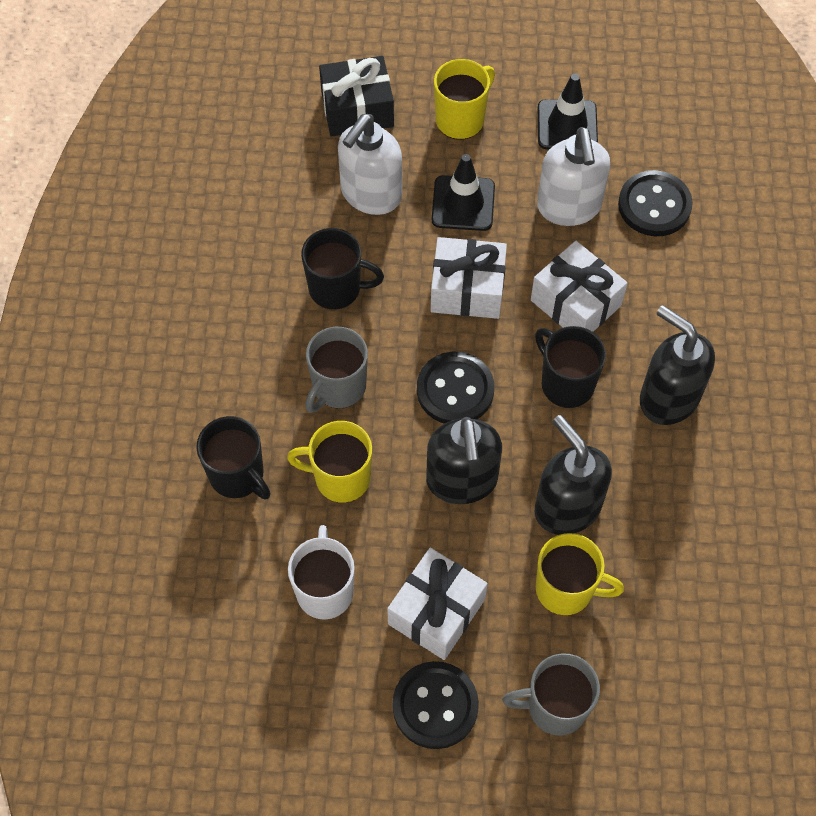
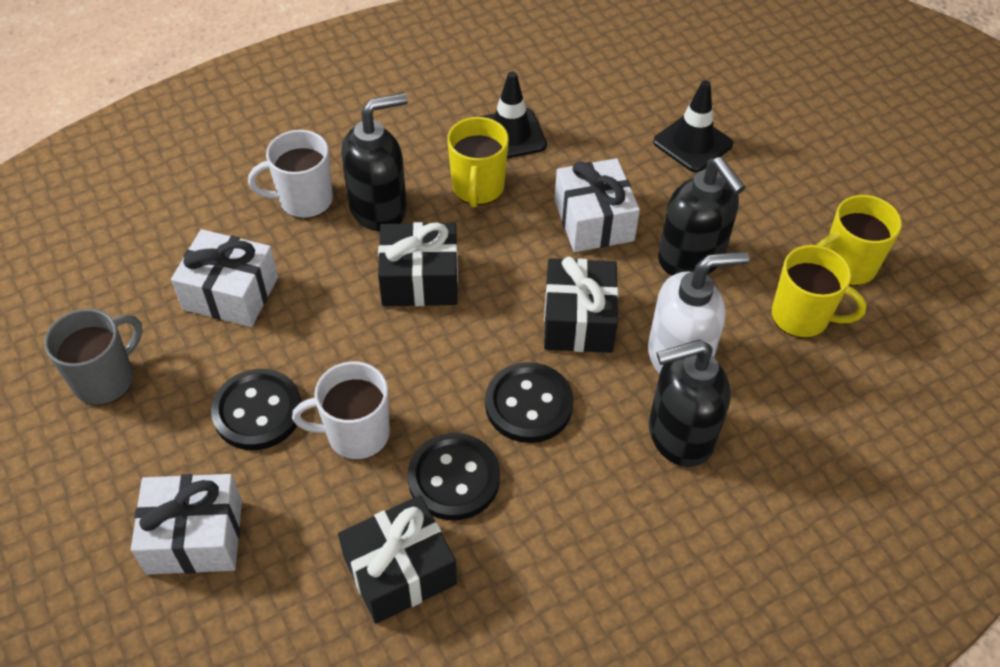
black gift: 1 -> 3
black mug: 3 -> 0
grey mug: 2 -> 1
white mug: 1 -> 2
white soap dispenser: 2 -> 1

